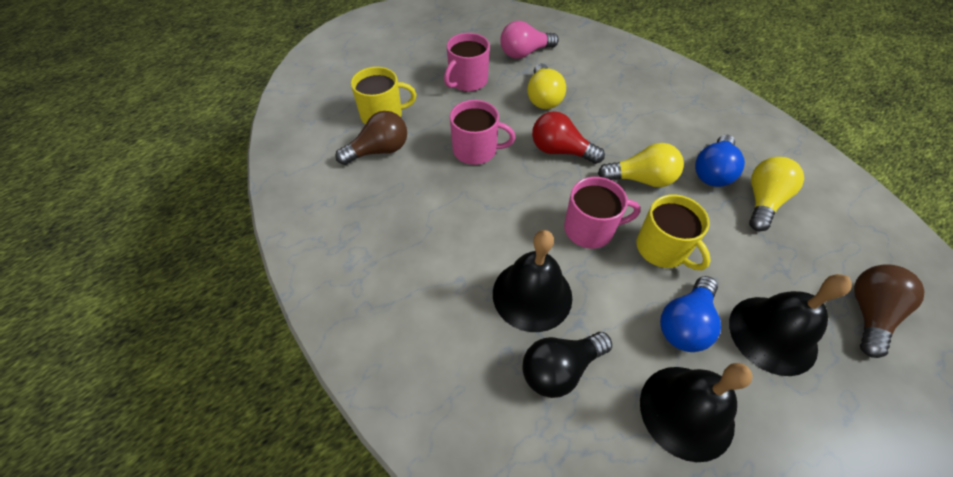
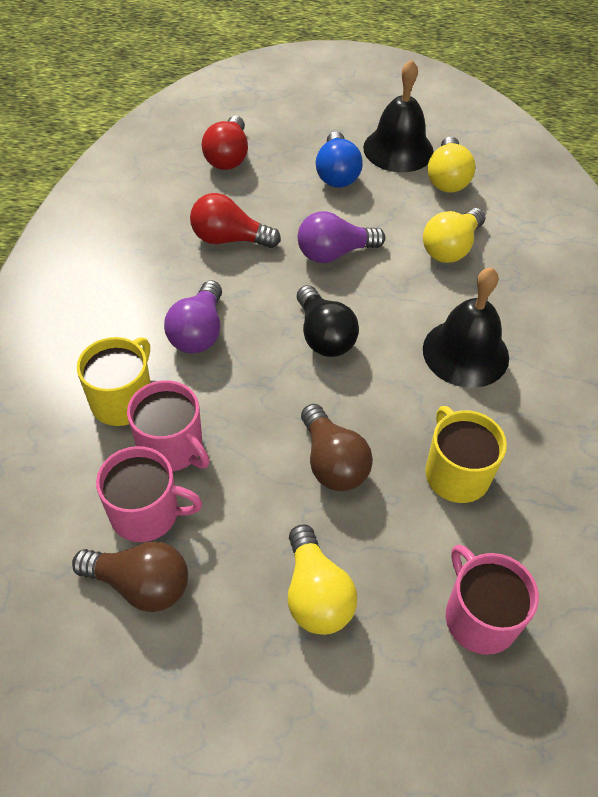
black bell: 3 -> 2
blue light bulb: 2 -> 1
pink light bulb: 1 -> 0
purple light bulb: 0 -> 2
red light bulb: 1 -> 2

